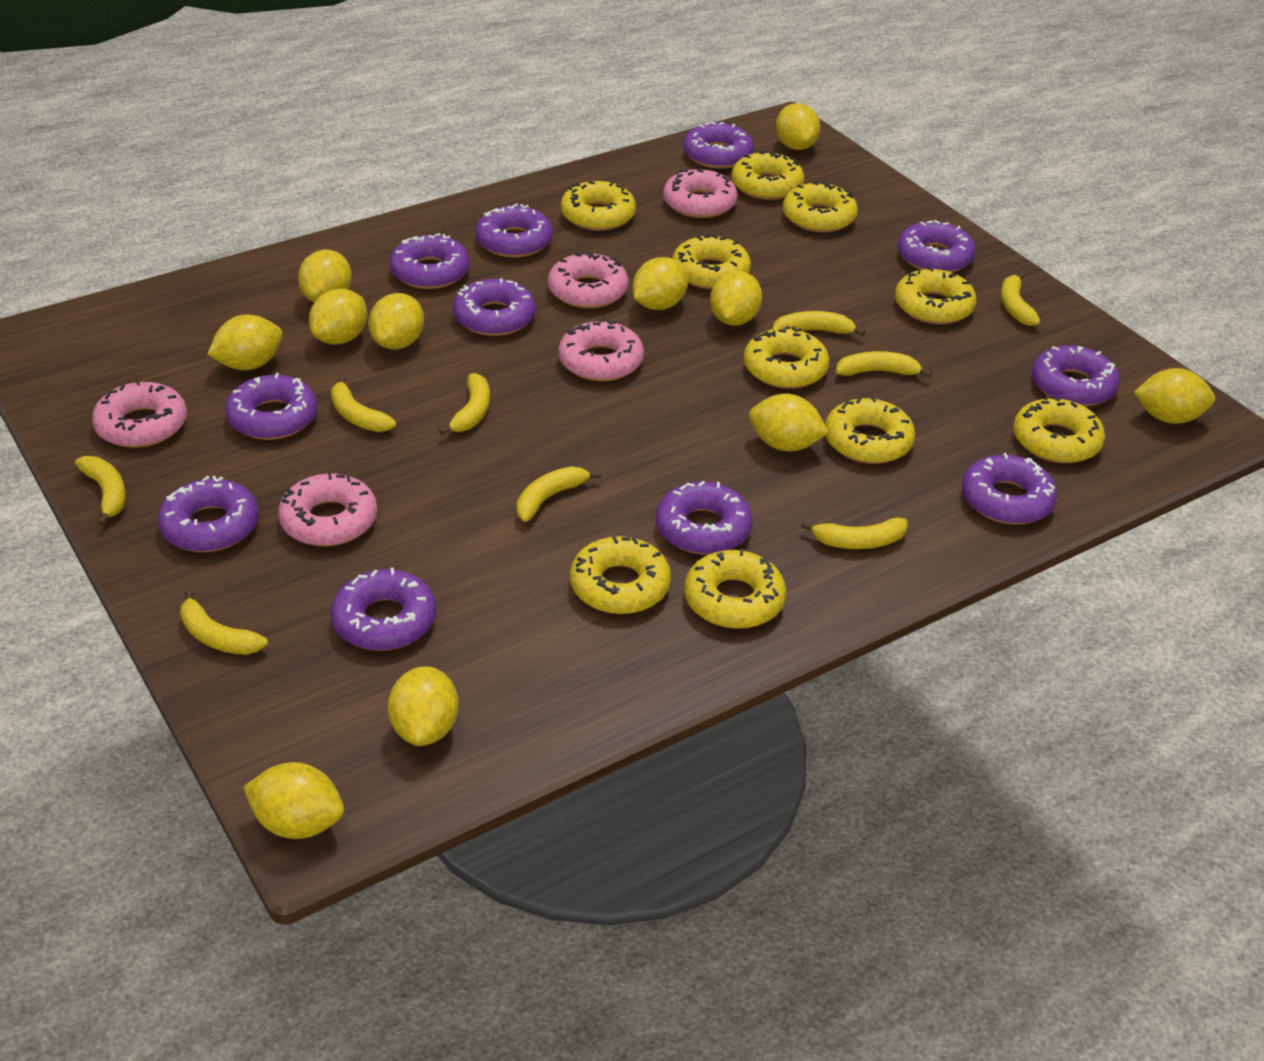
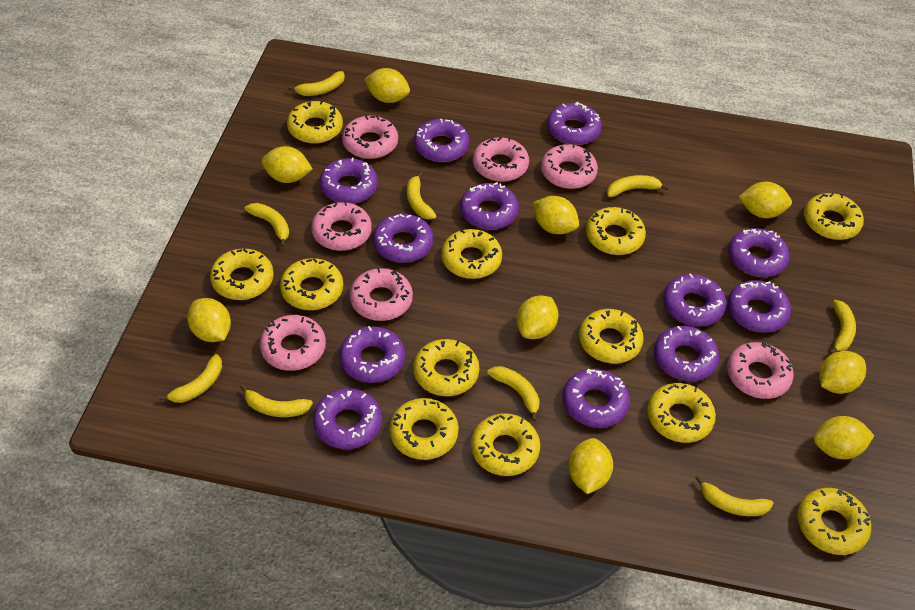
pink donut: 5 -> 7
purple donut: 11 -> 12
yellow donut: 10 -> 12
yellow lemon: 11 -> 9

